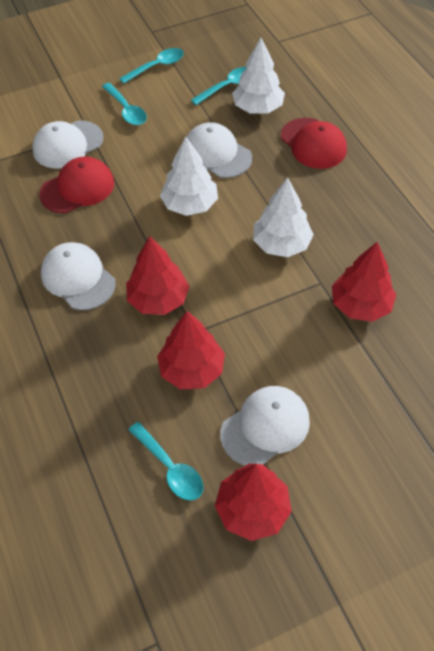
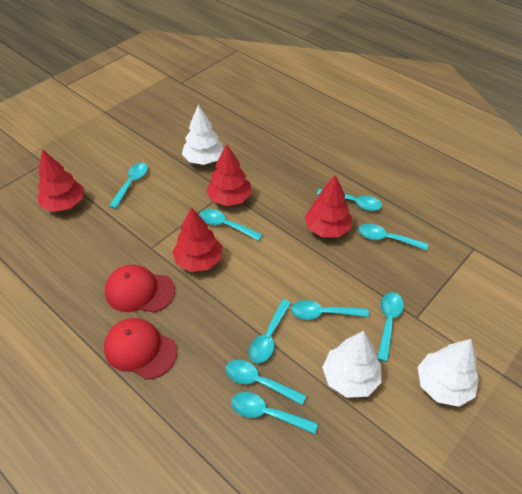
turquoise spoon: 4 -> 9
white cap: 4 -> 0

